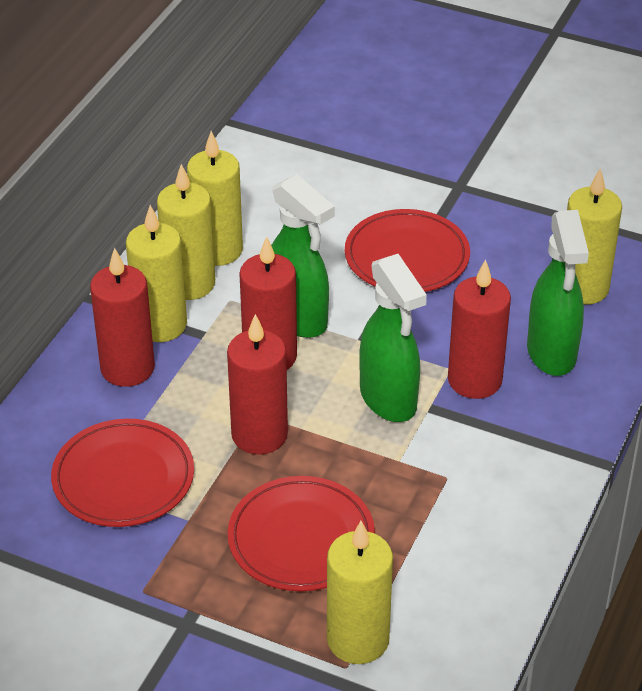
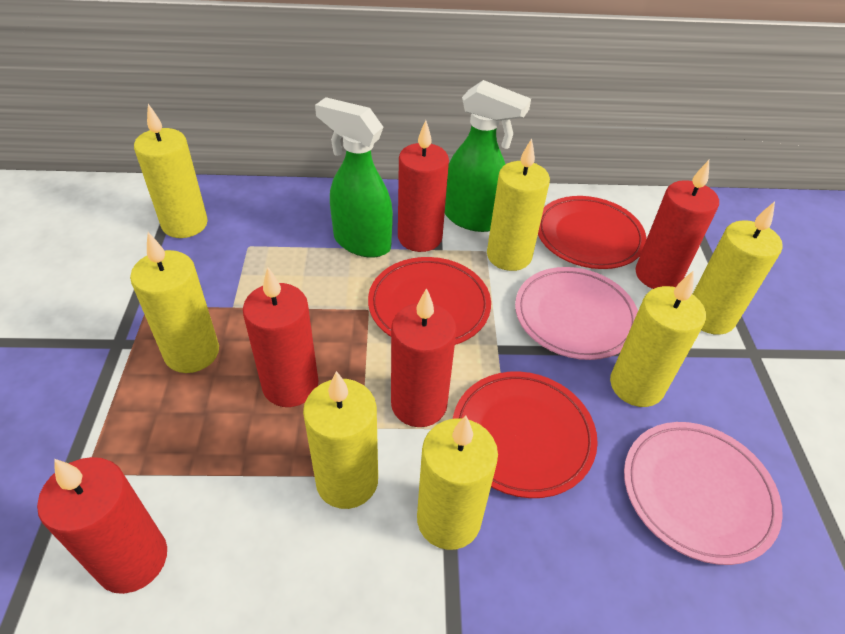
green spray bottle: 3 -> 2
pink plate: 0 -> 2
red candle: 4 -> 5
yellow candle: 5 -> 7

